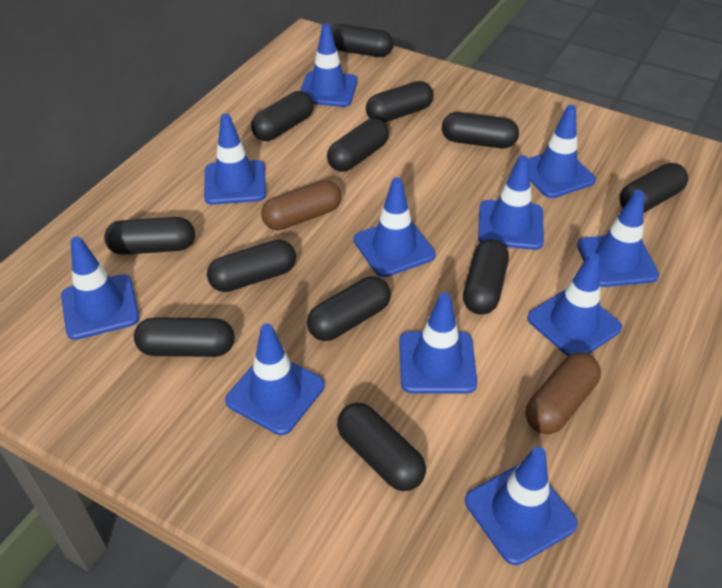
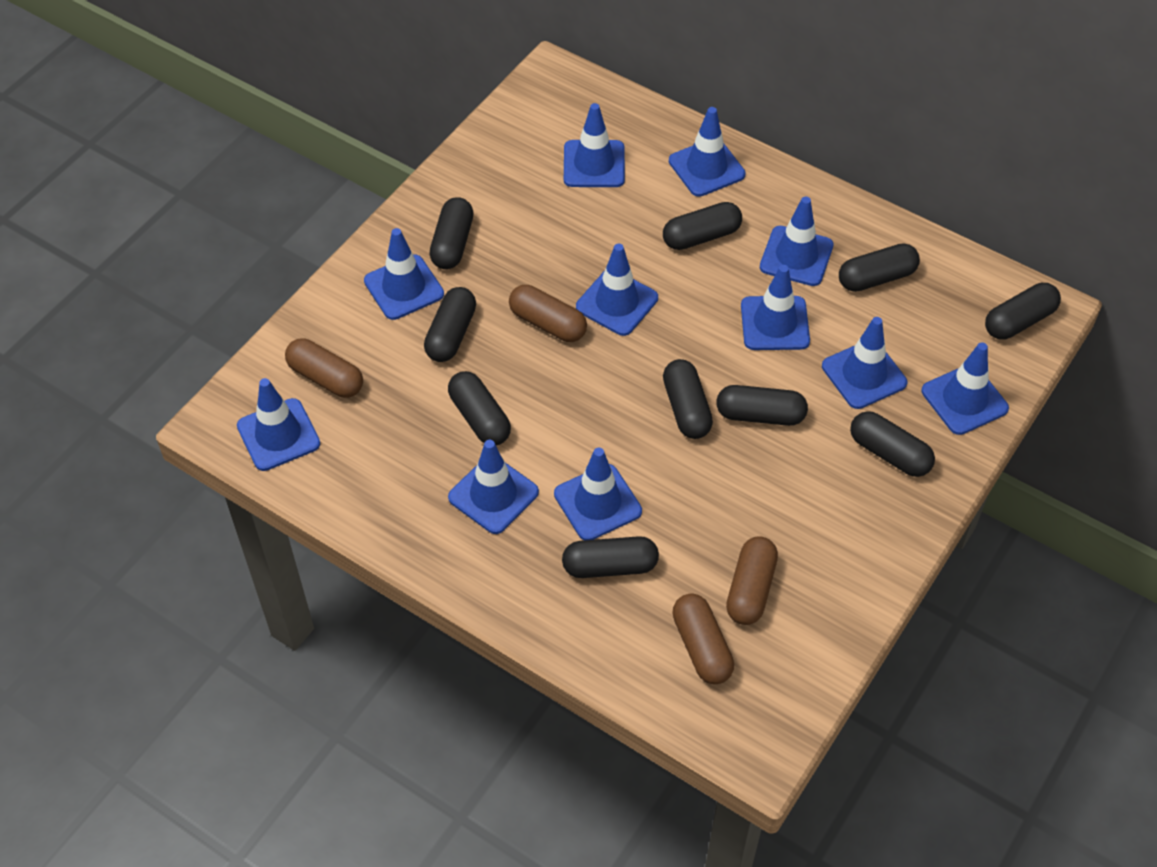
black capsule: 12 -> 10
brown capsule: 2 -> 4

